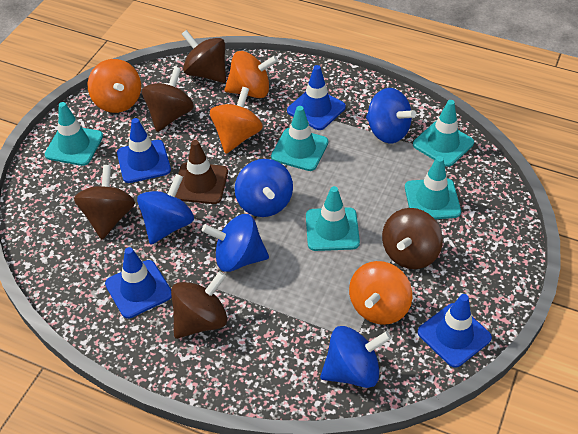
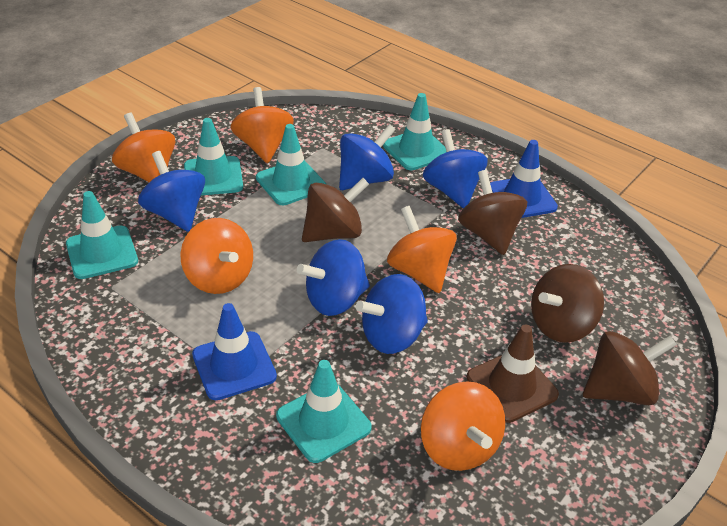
blue traffic cone: 4 -> 2
brown spinning top: 5 -> 4
orange spinning top: 4 -> 5

